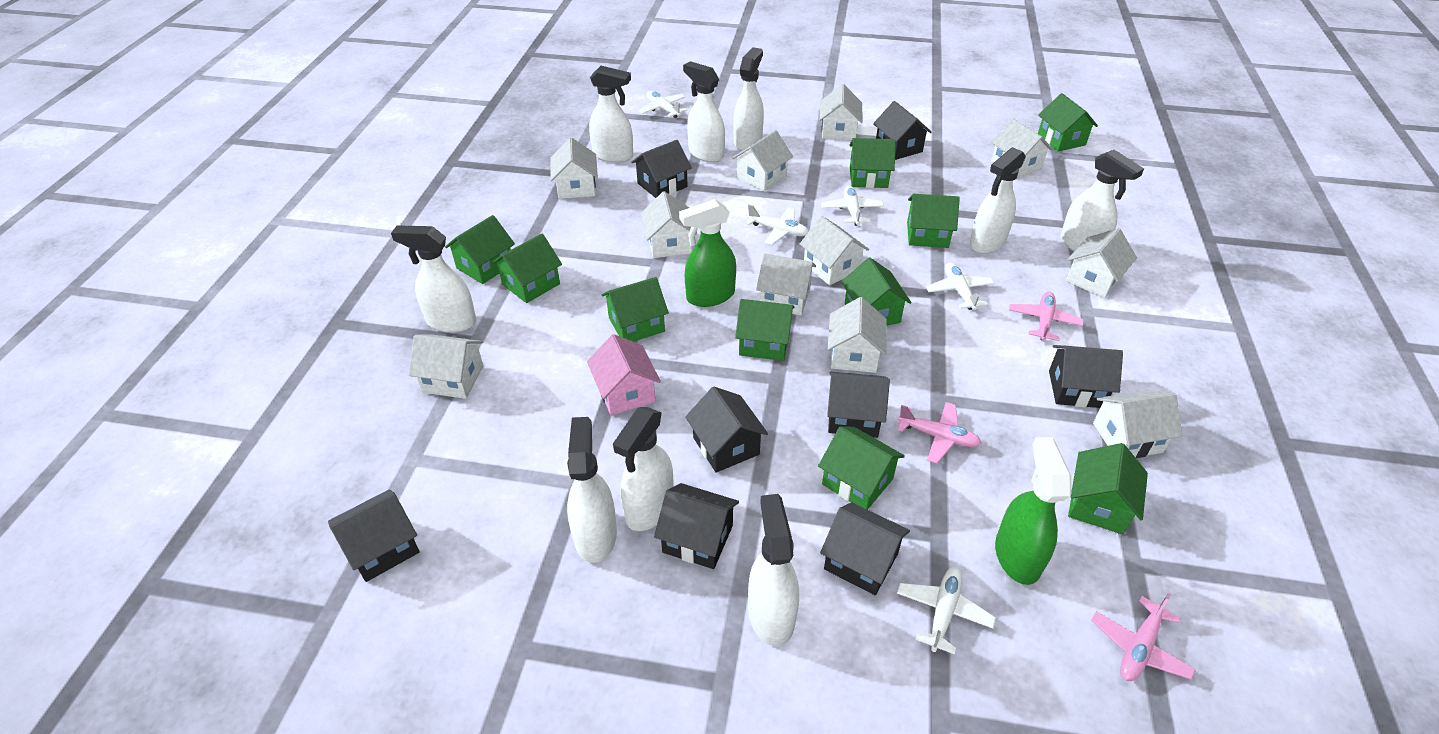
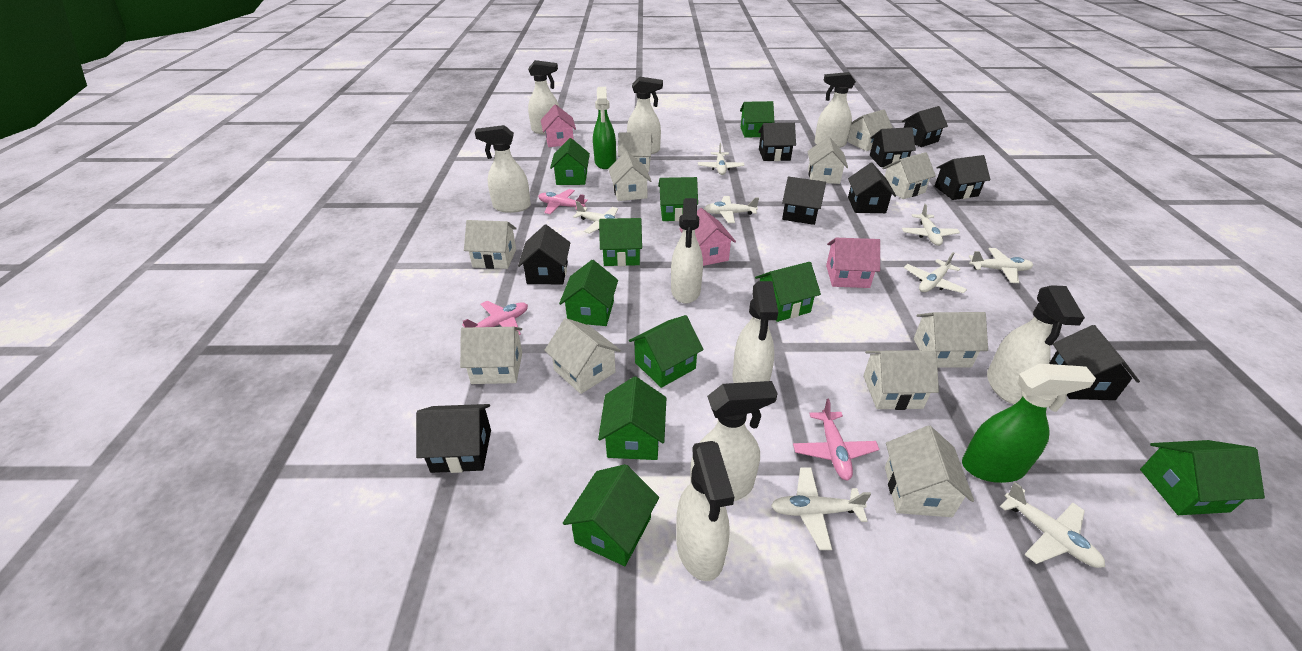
black house: 8 -> 9
pink house: 1 -> 3
white plane: 5 -> 8

